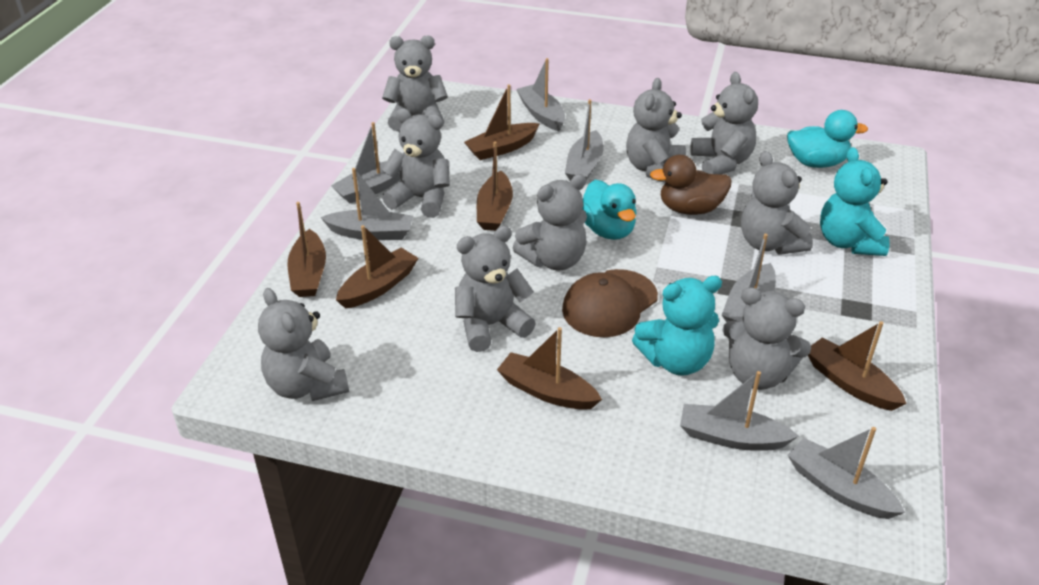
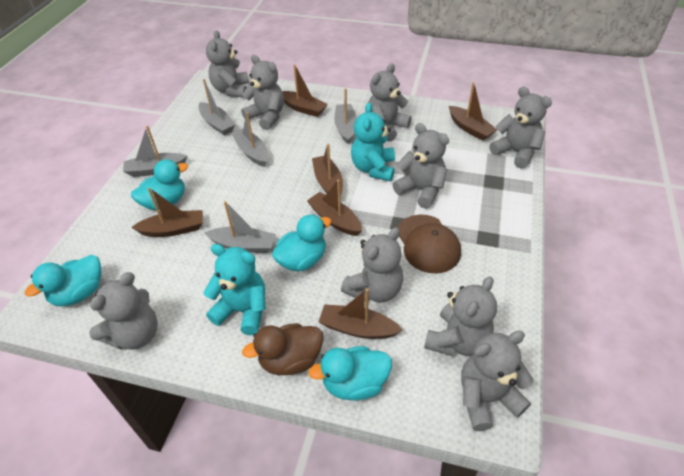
grey boat: 7 -> 5
turquoise duck: 2 -> 4

